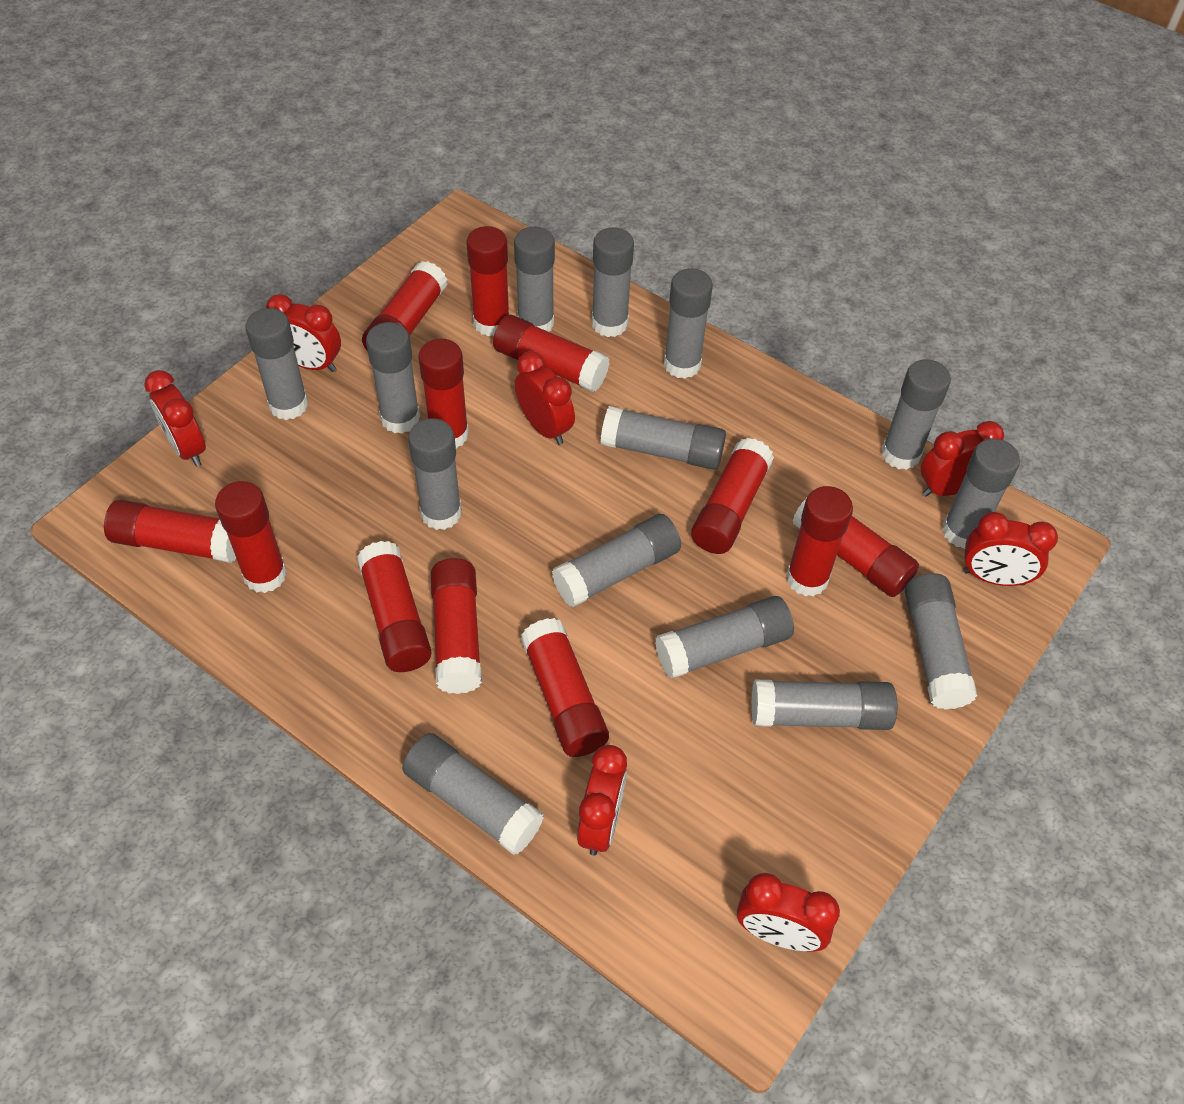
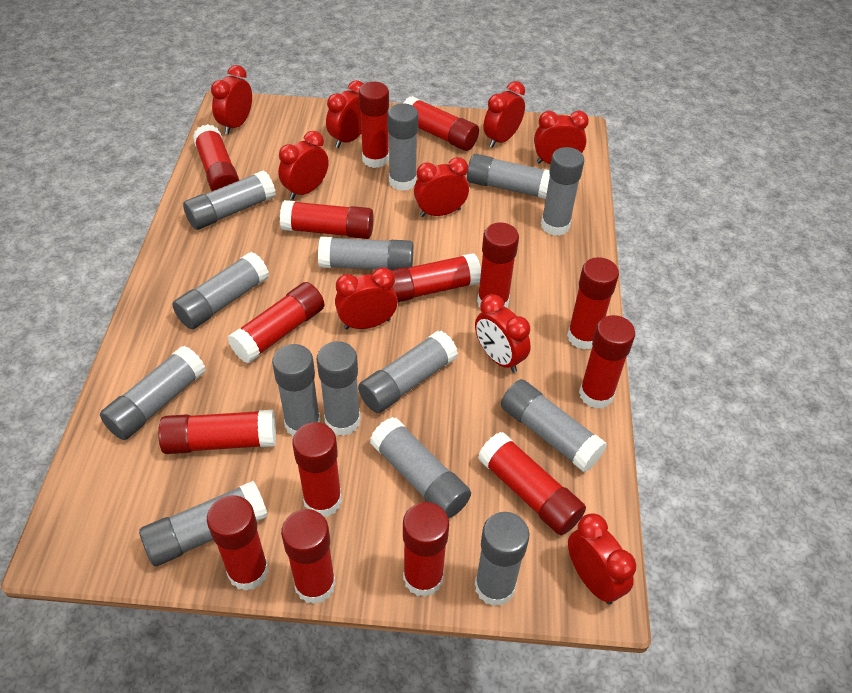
red clock: 7 -> 9
red glue stick: 12 -> 15

